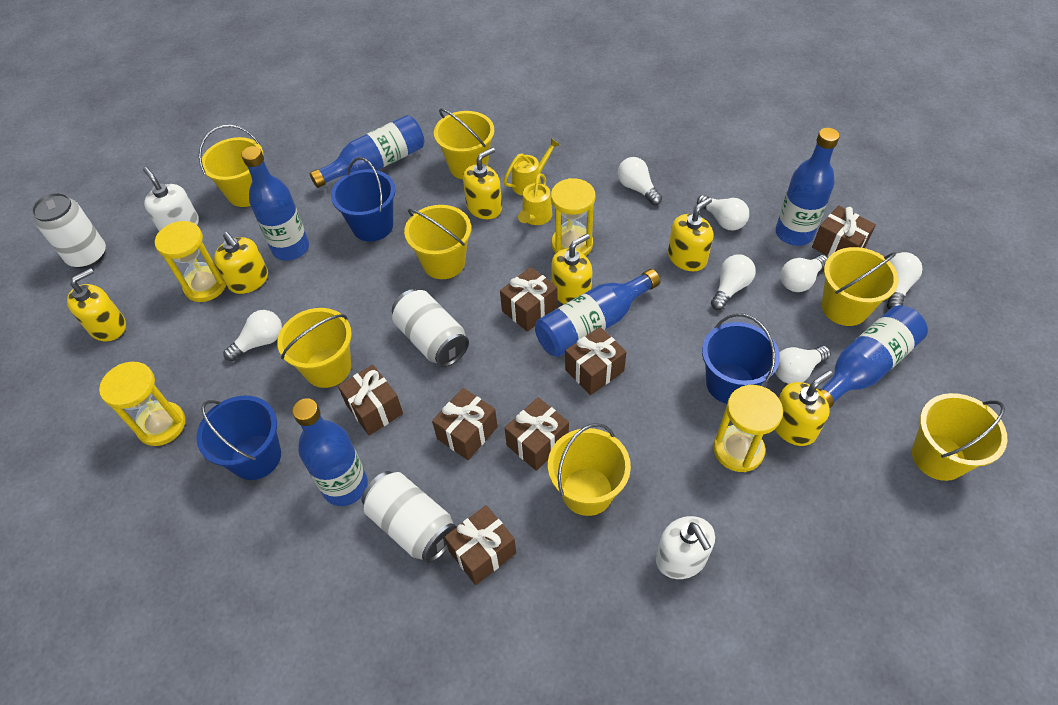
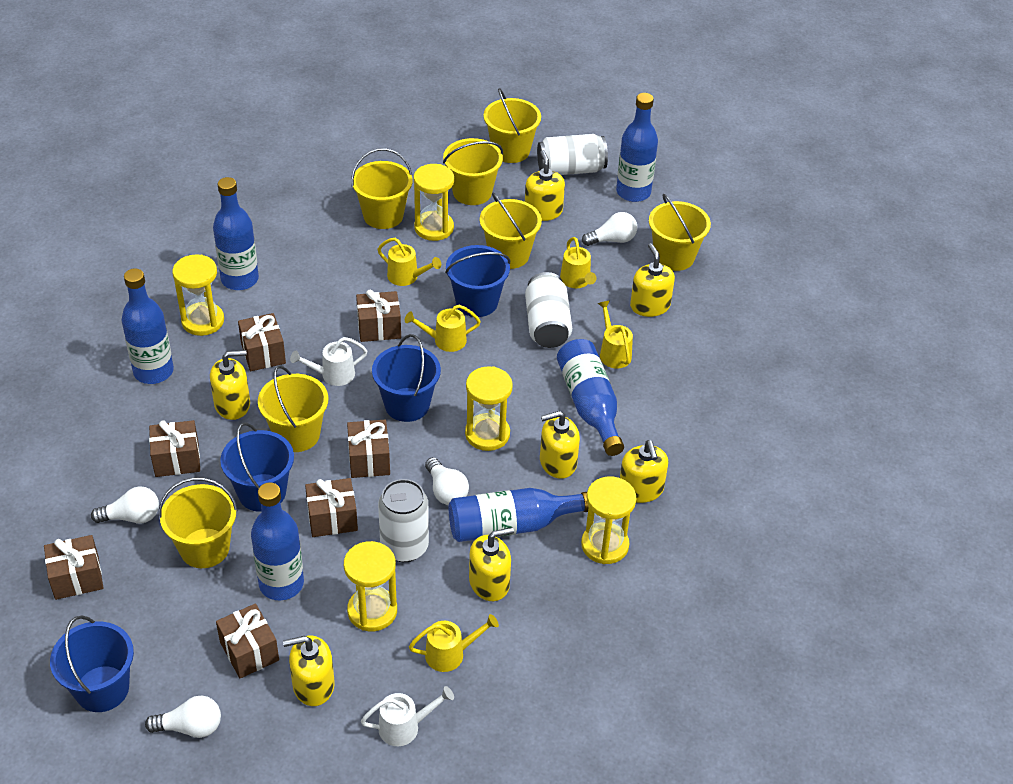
blue bucket: 3 -> 4
white light bulb: 7 -> 4
white soap dispenser: 2 -> 0
white watering can: 0 -> 2
yellow hourglass: 4 -> 5
yellow soap dispenser: 6 -> 7
yellow watering can: 2 -> 5

